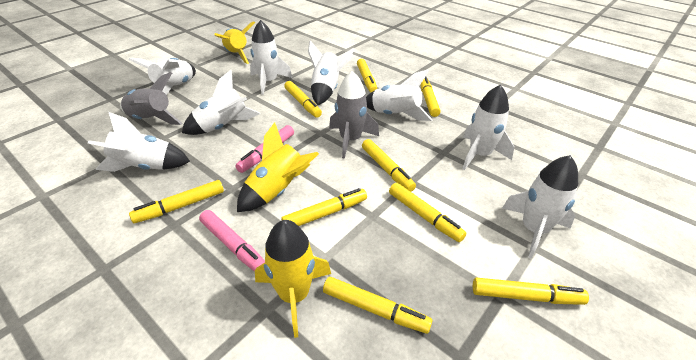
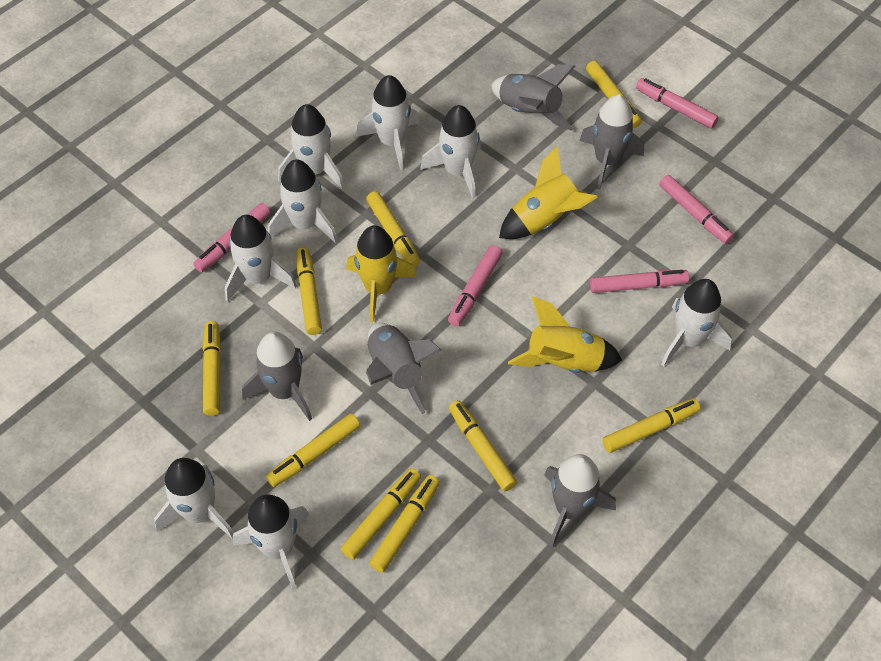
grey rocket: 2 -> 5
pink marker: 2 -> 5

